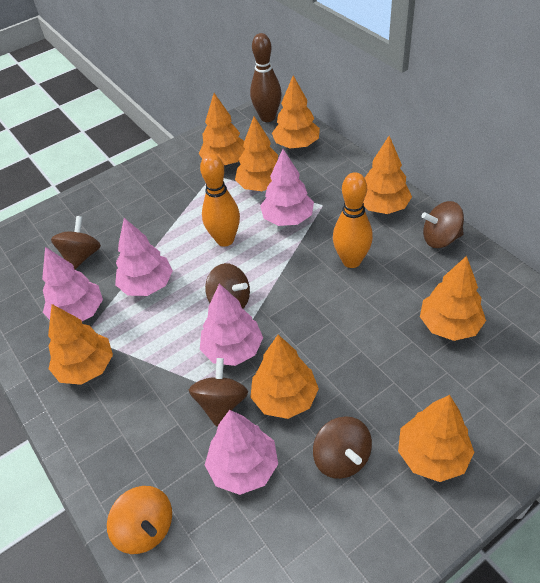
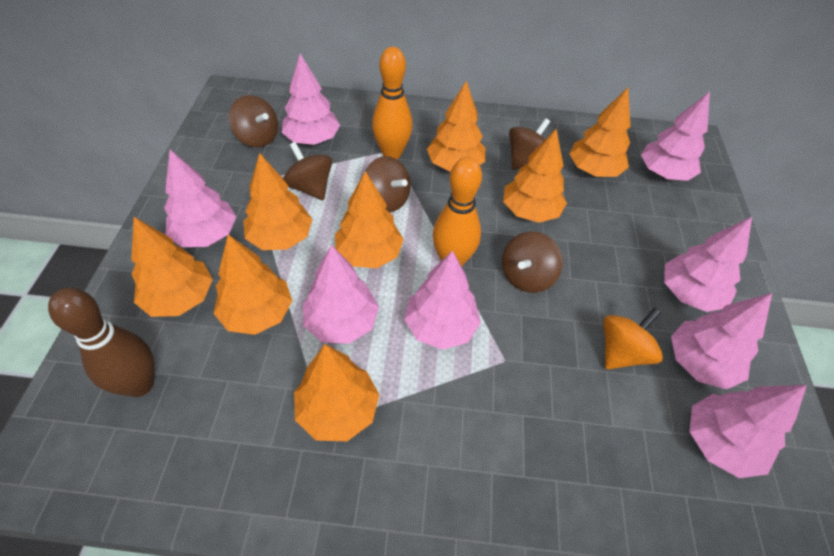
pink tree: 5 -> 8

